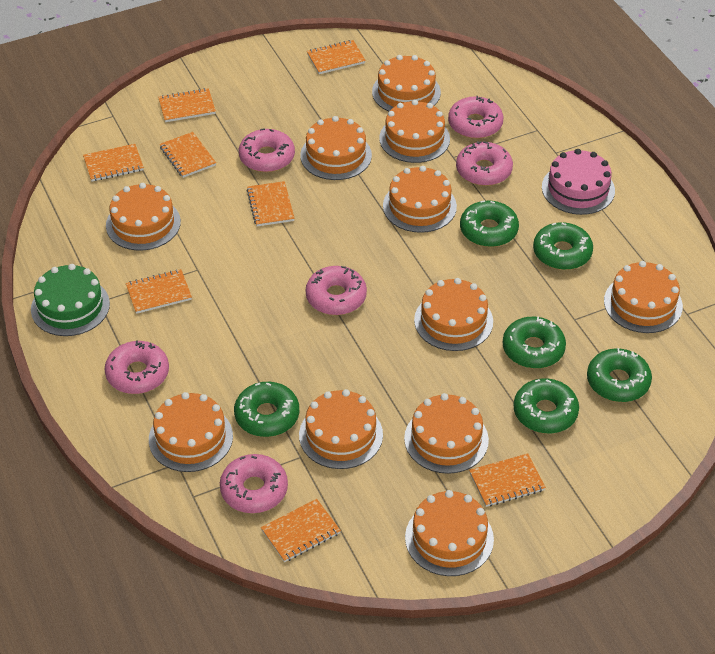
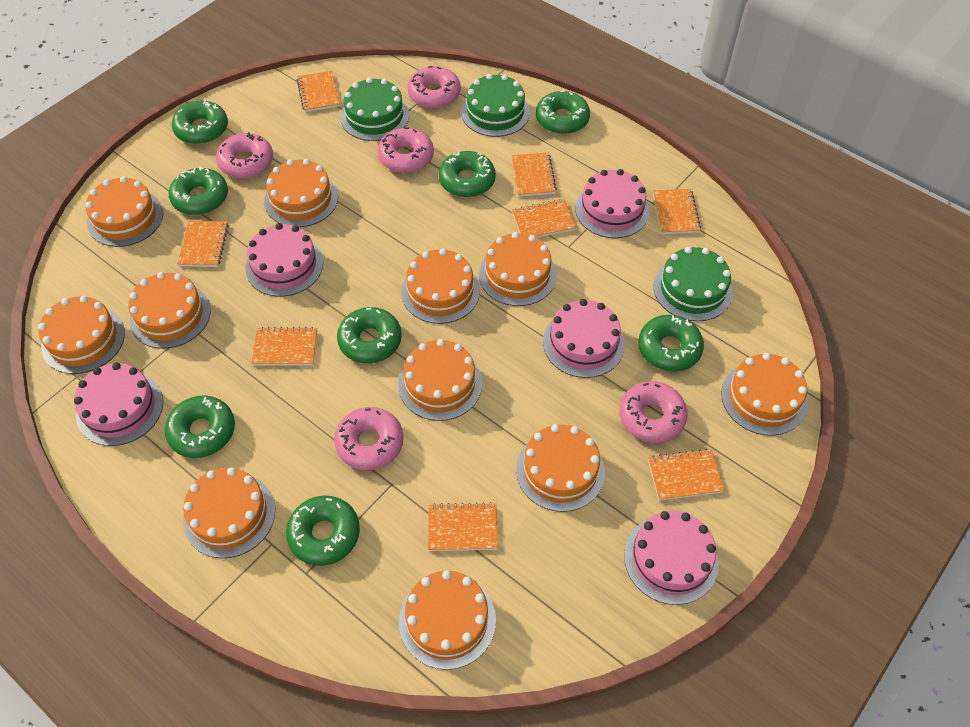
green cake: 1 -> 3
green donut: 6 -> 8
pink cake: 1 -> 5
pink donut: 6 -> 5

